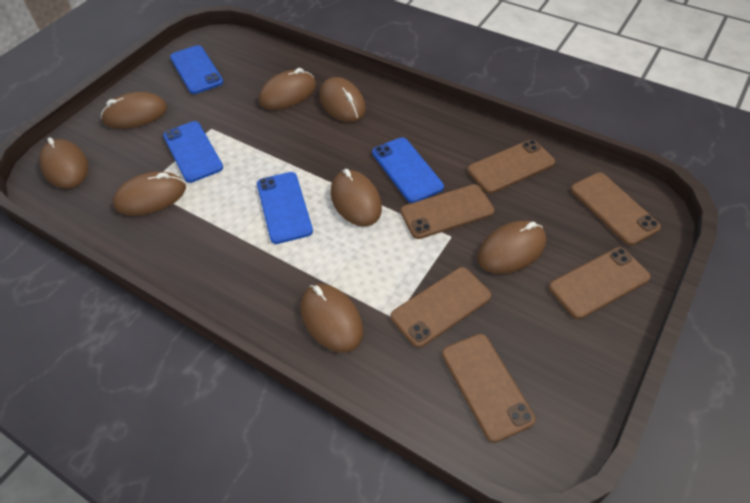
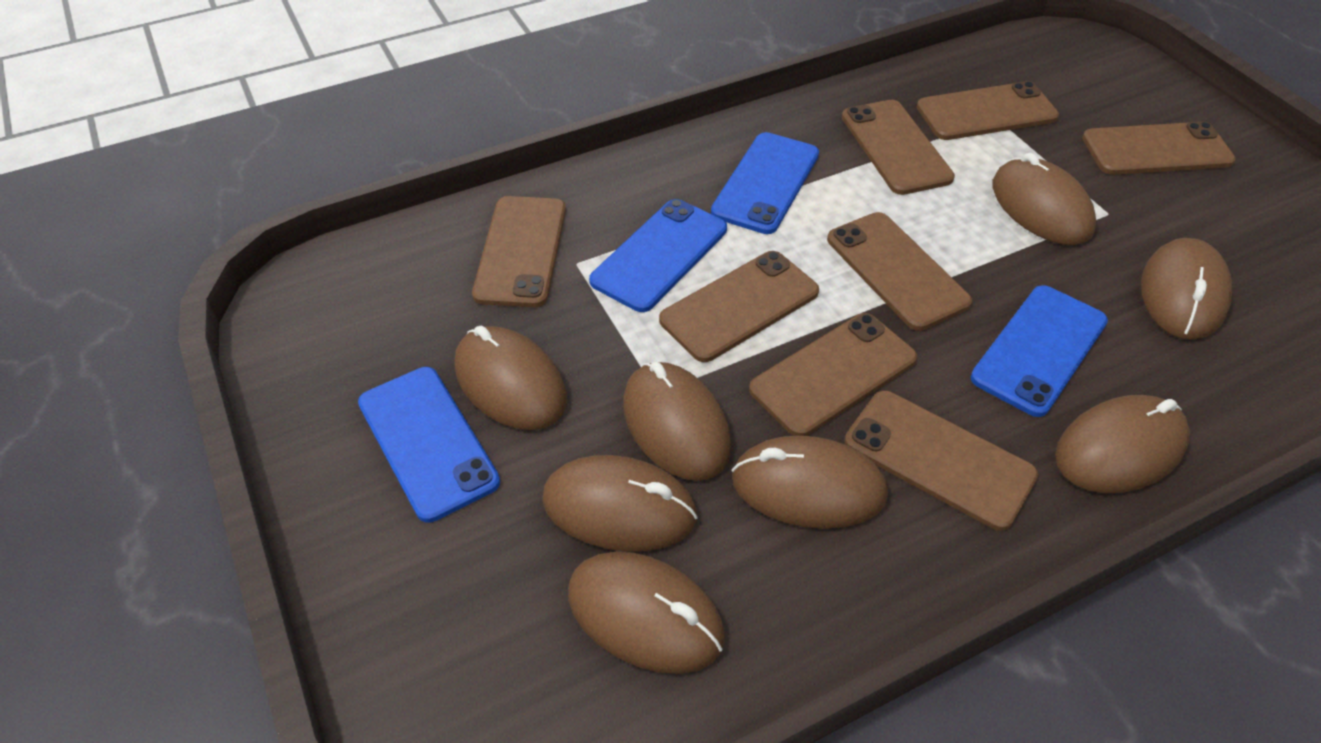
brown phone: 6 -> 8

